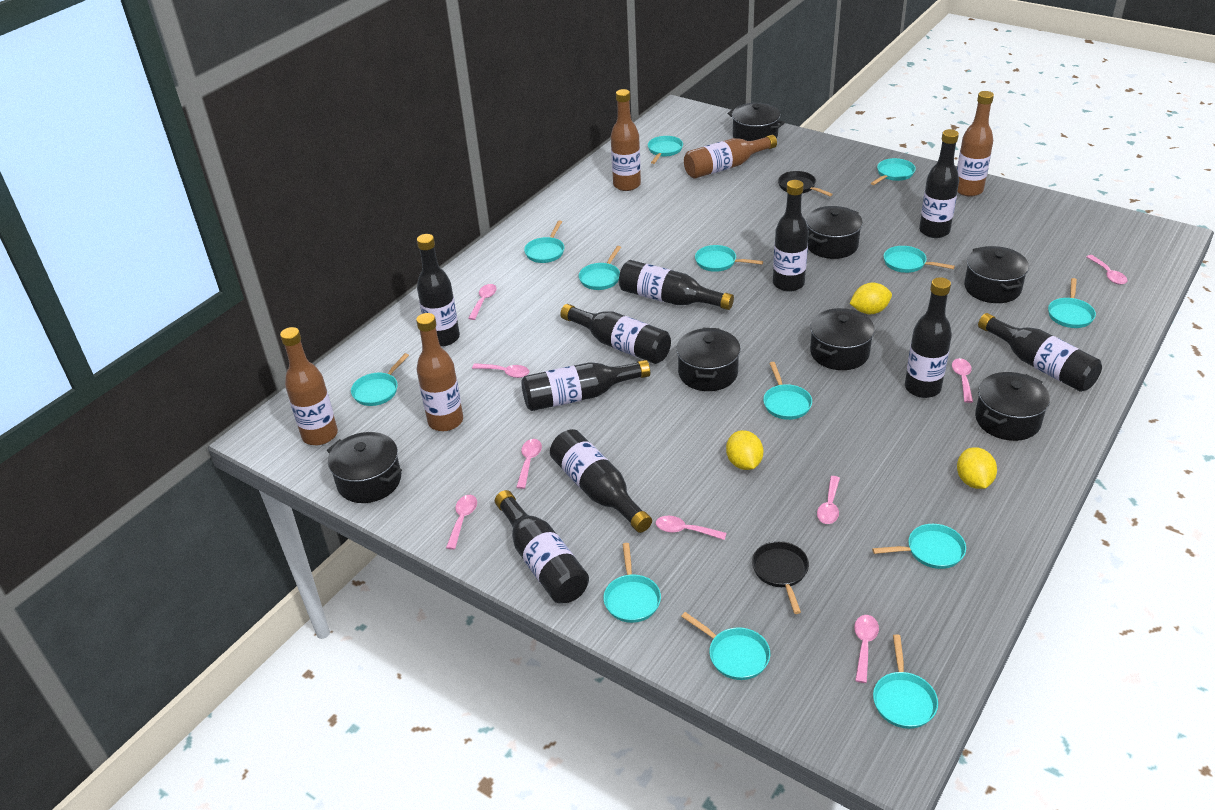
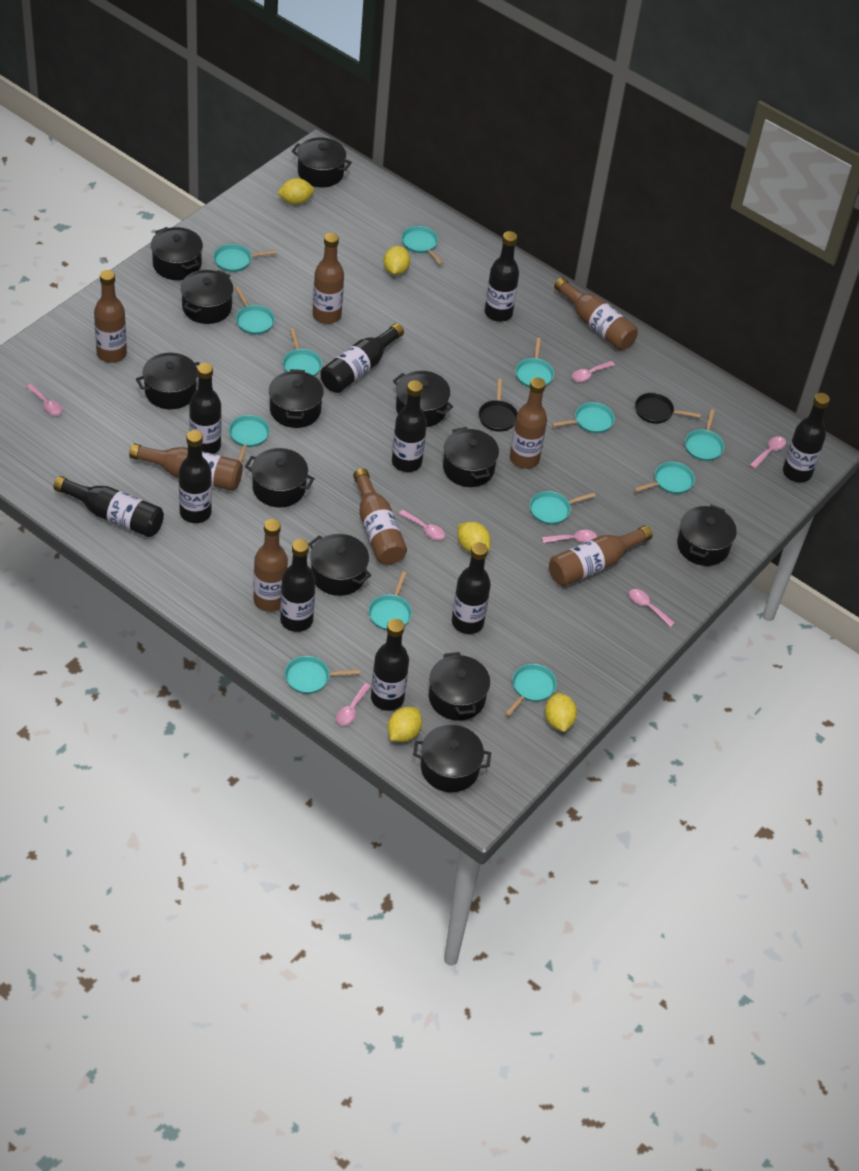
black pot: 7 -> 12
brown bottle: 5 -> 8
pink spoon: 9 -> 7
yellow lemon: 3 -> 5

